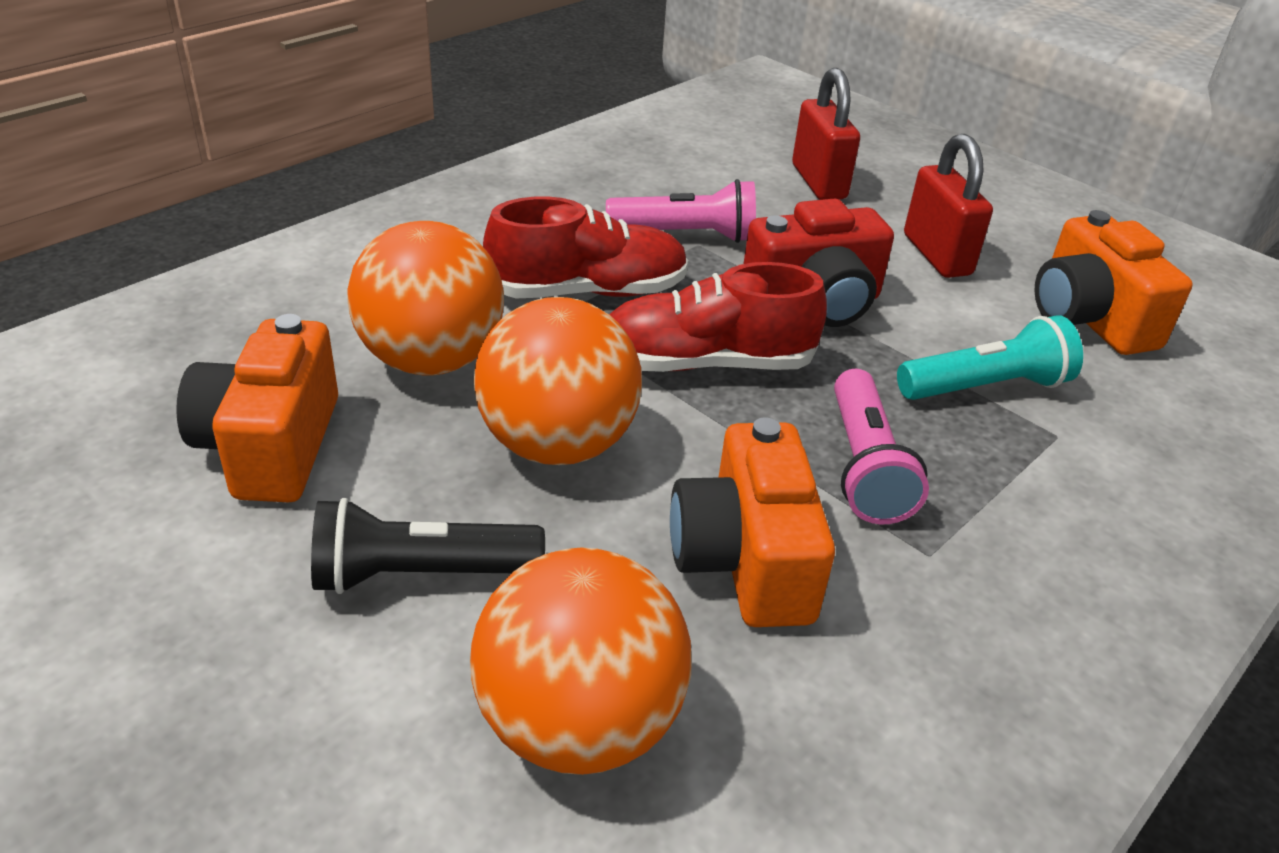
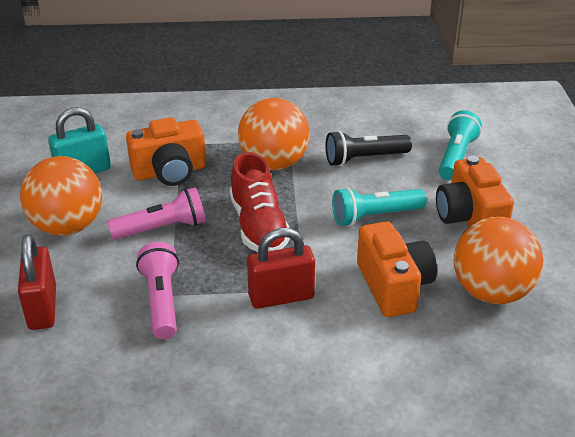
red camera: 1 -> 0
red shoe: 2 -> 1
turquoise flashlight: 1 -> 2
turquoise padlock: 0 -> 1

